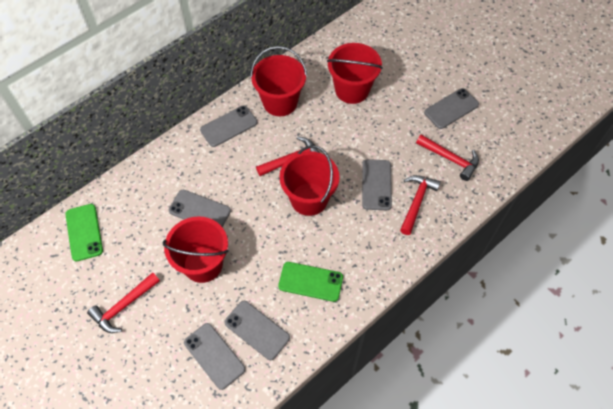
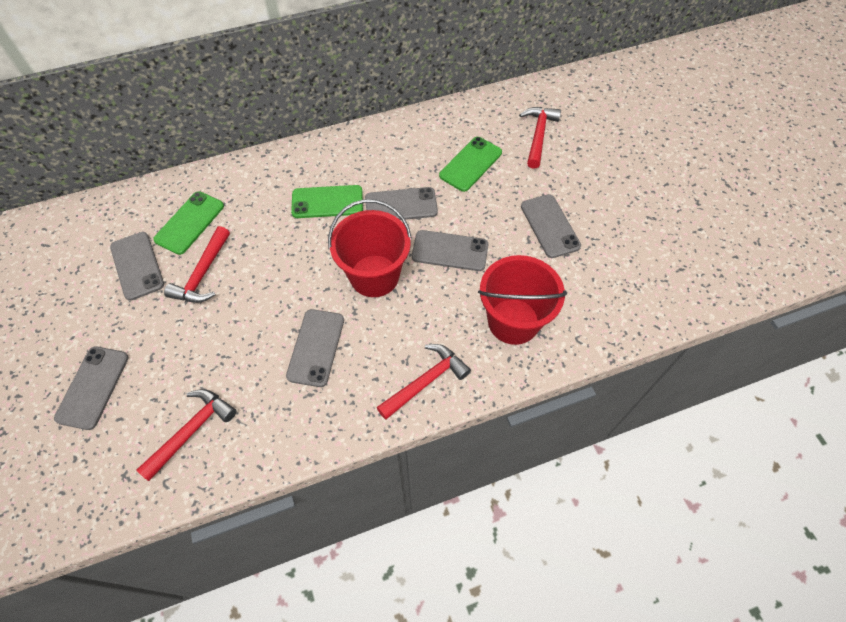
green phone: 2 -> 3
red bucket: 4 -> 2

